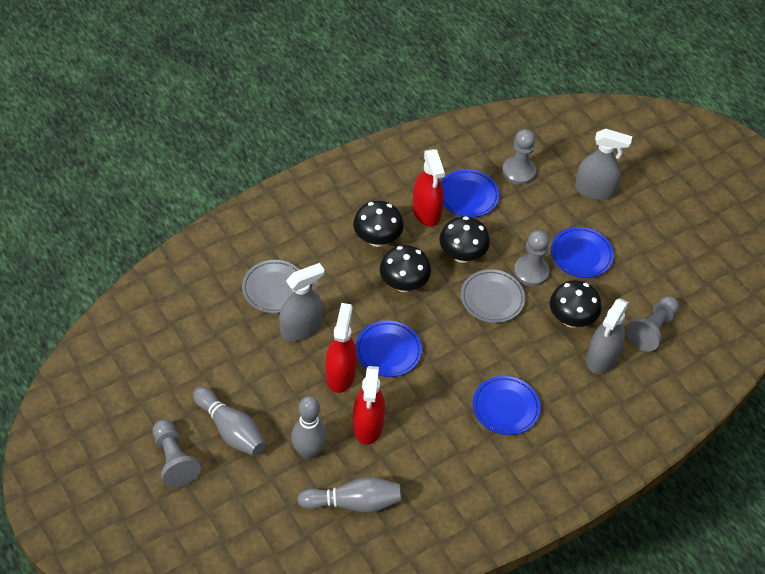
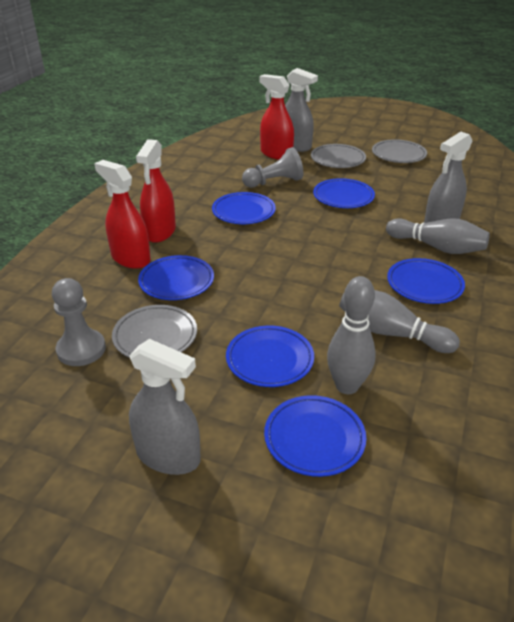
black mushroom: 4 -> 0
blue plate: 4 -> 6
grey pawn: 4 -> 2
grey plate: 2 -> 3

